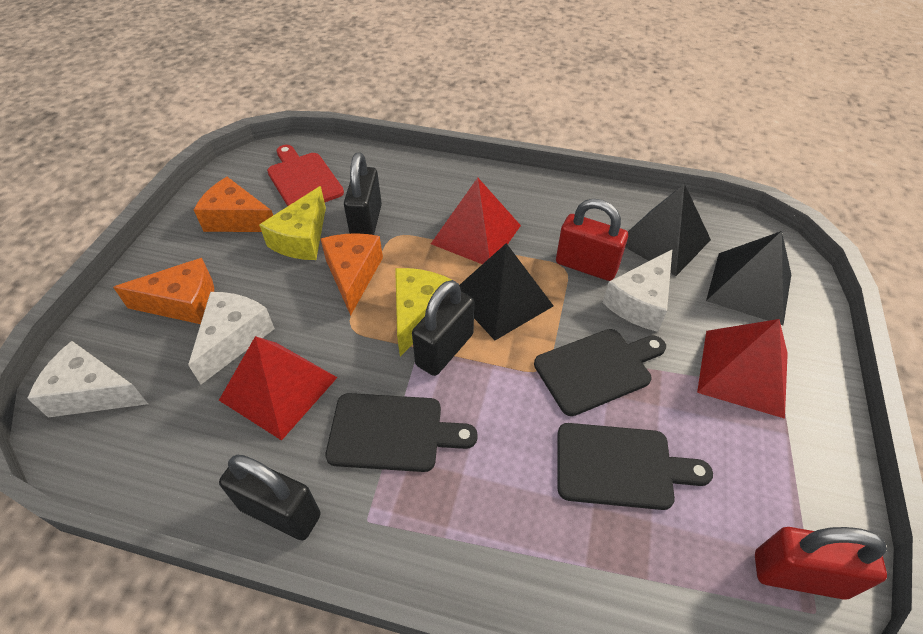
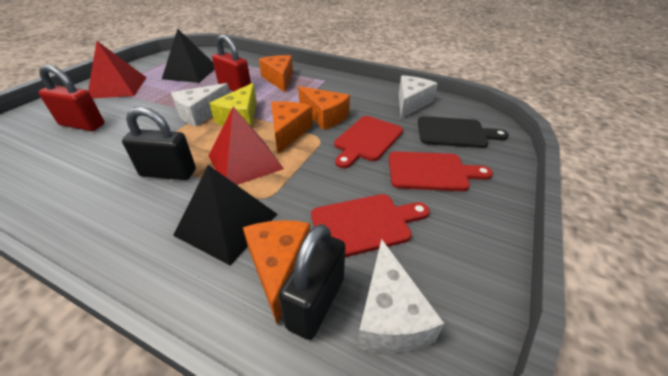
black cutting board: 3 -> 1
black padlock: 3 -> 2
black pyramid: 3 -> 2
orange cheese: 3 -> 4
red cutting board: 1 -> 3
red pyramid: 3 -> 2
yellow cheese: 2 -> 1

